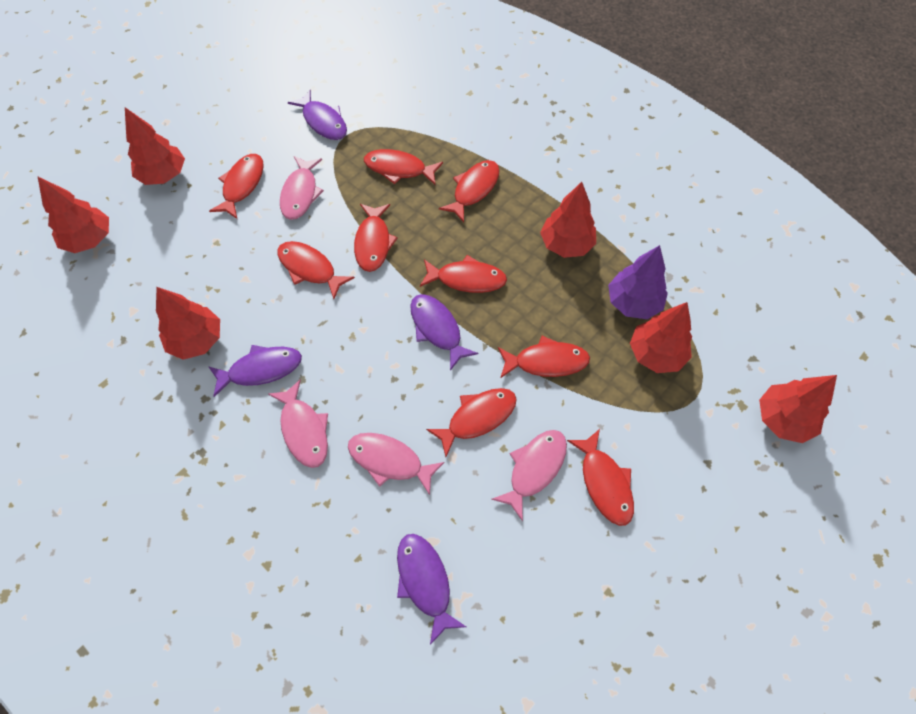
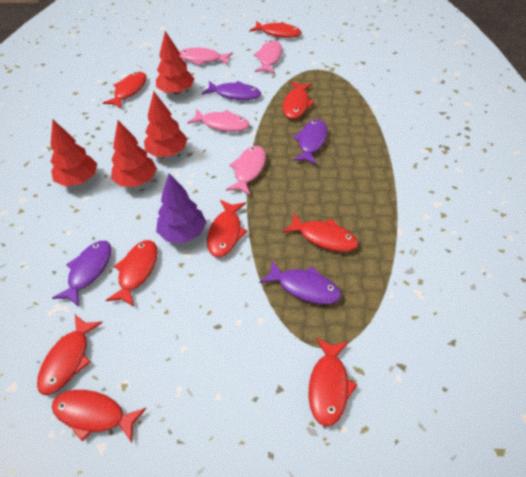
red tree: 6 -> 4

